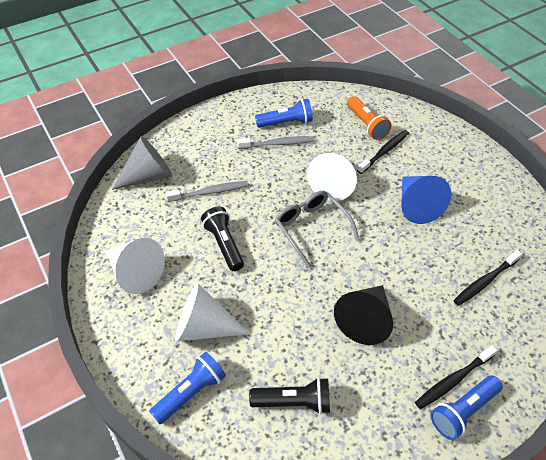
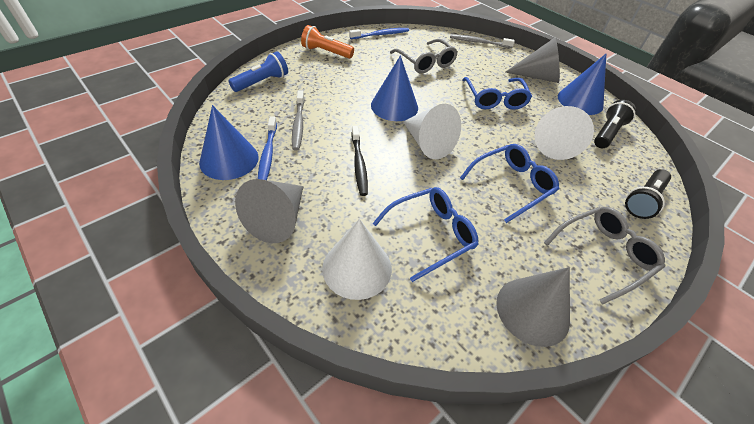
black cone: 1 -> 0
black toothbrush: 3 -> 1
blue cone: 1 -> 3
blue flashlight: 3 -> 1
blue glasses: 0 -> 3
blue toothbrush: 0 -> 2
grey cone: 1 -> 3
grey glasses: 1 -> 2

